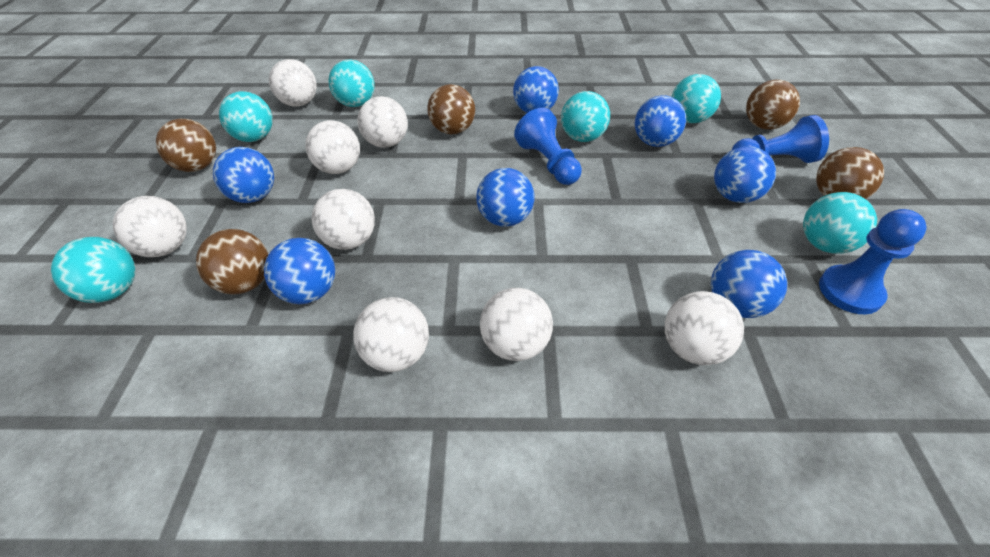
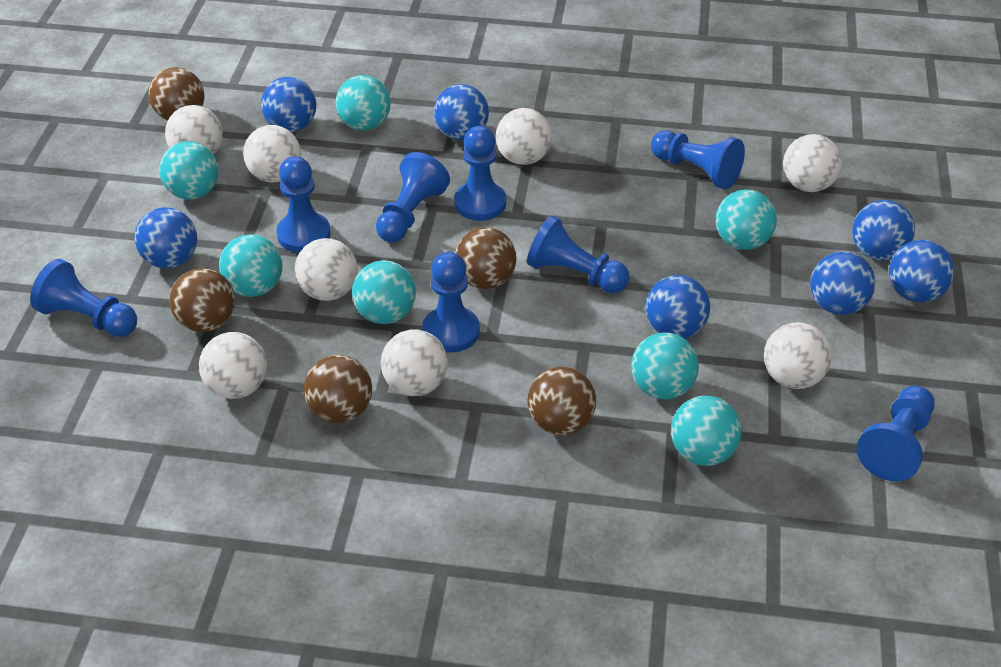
blue pawn: 3 -> 8
turquoise ball: 6 -> 7

